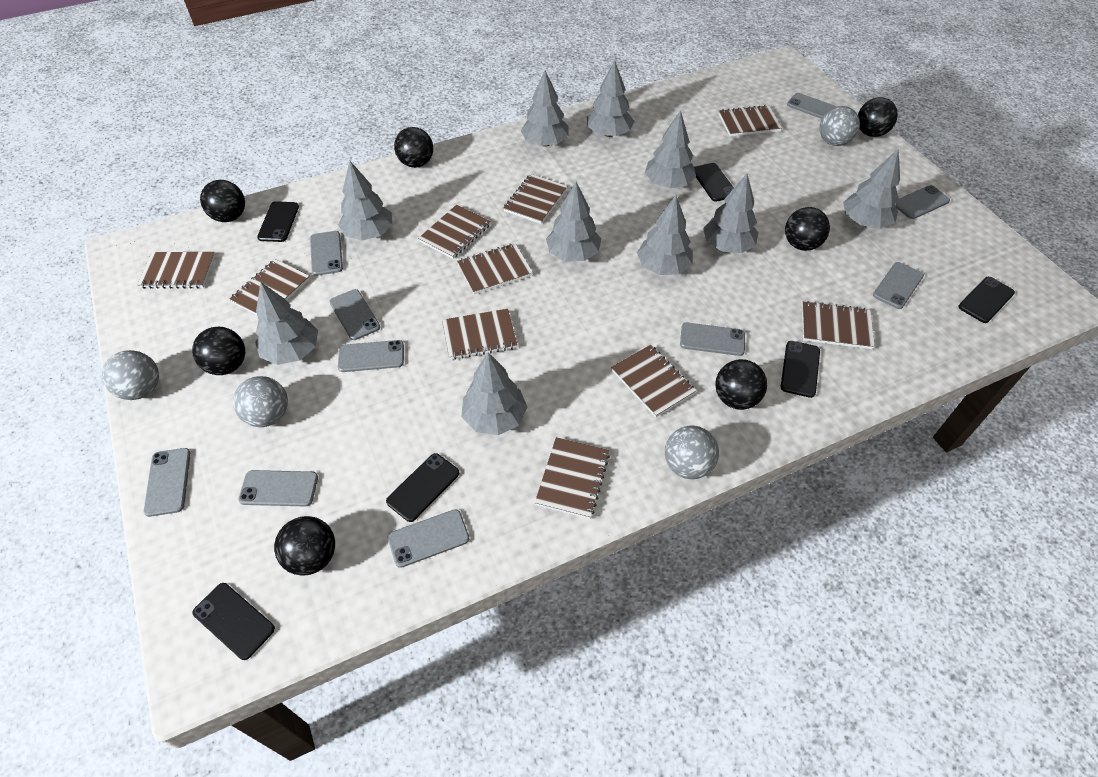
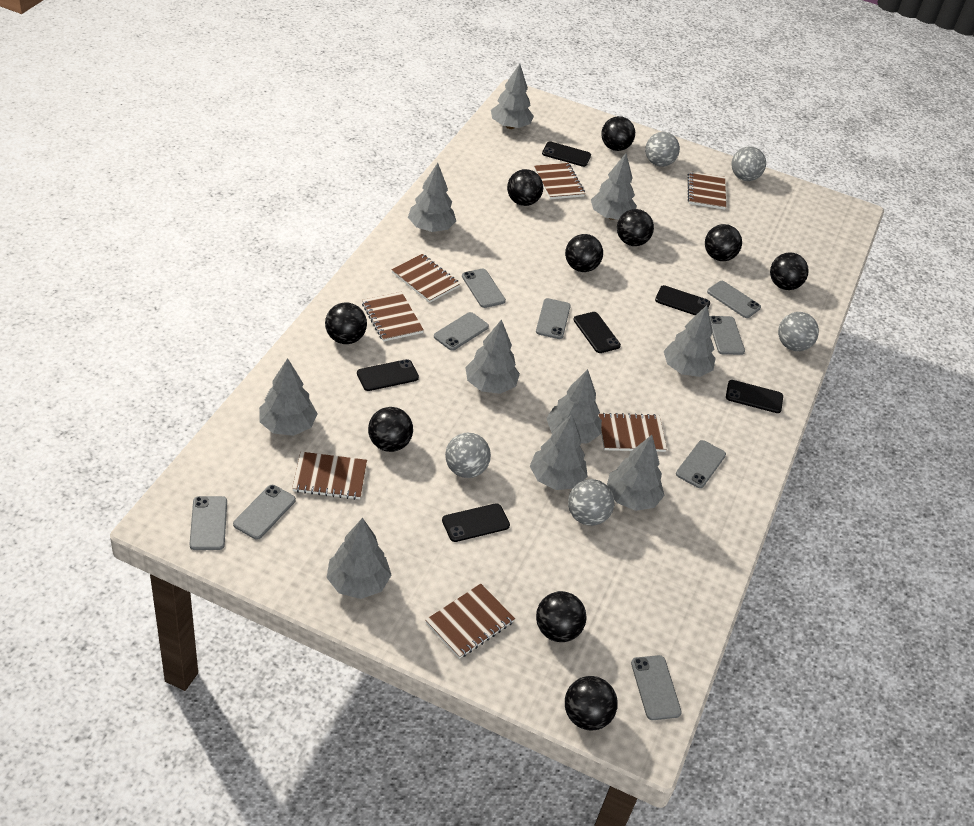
black ball: 7 -> 10
brown notebook: 10 -> 7
grey ball: 4 -> 5
grey phone: 10 -> 9

